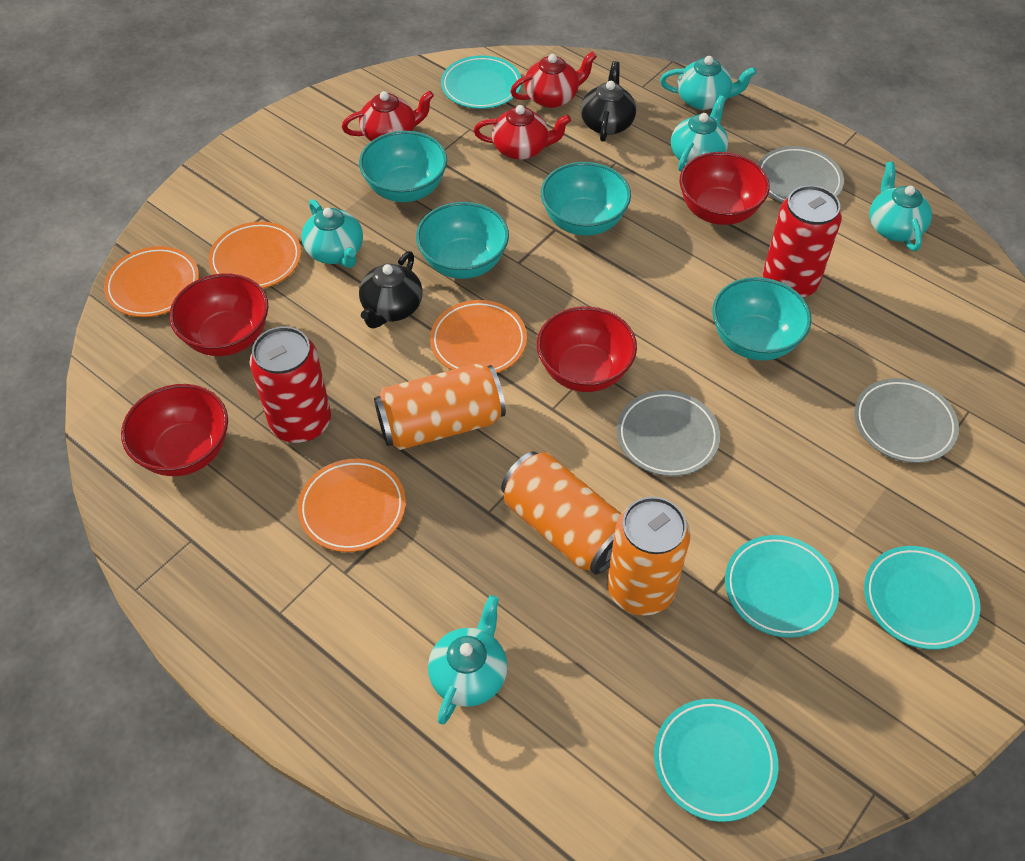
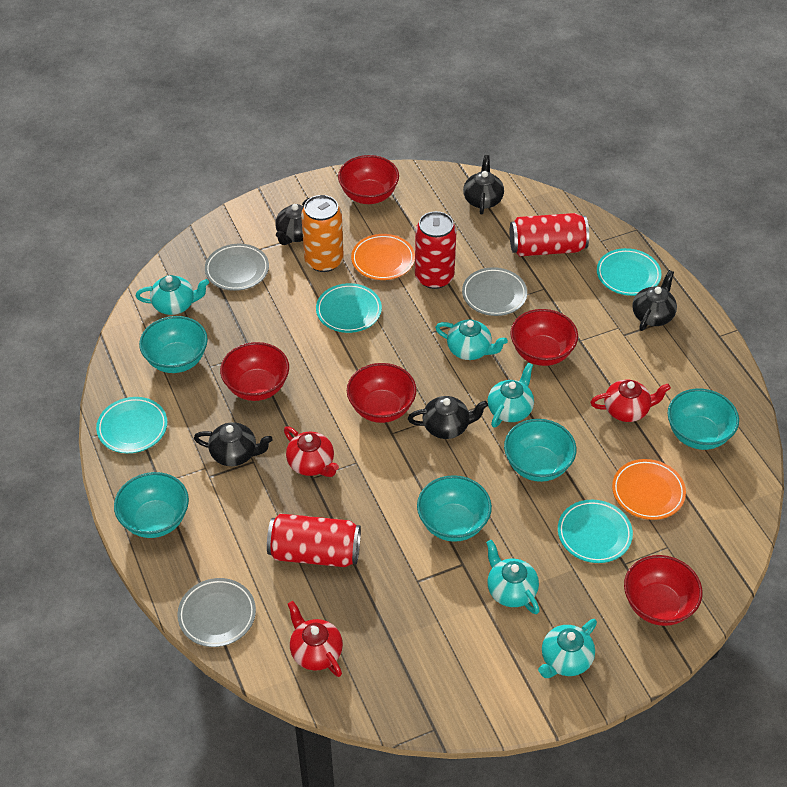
black teapot: 2 -> 5
orange can: 3 -> 1
orange plate: 4 -> 2
red bowl: 4 -> 5
red can: 2 -> 3
turquoise bowl: 4 -> 5

